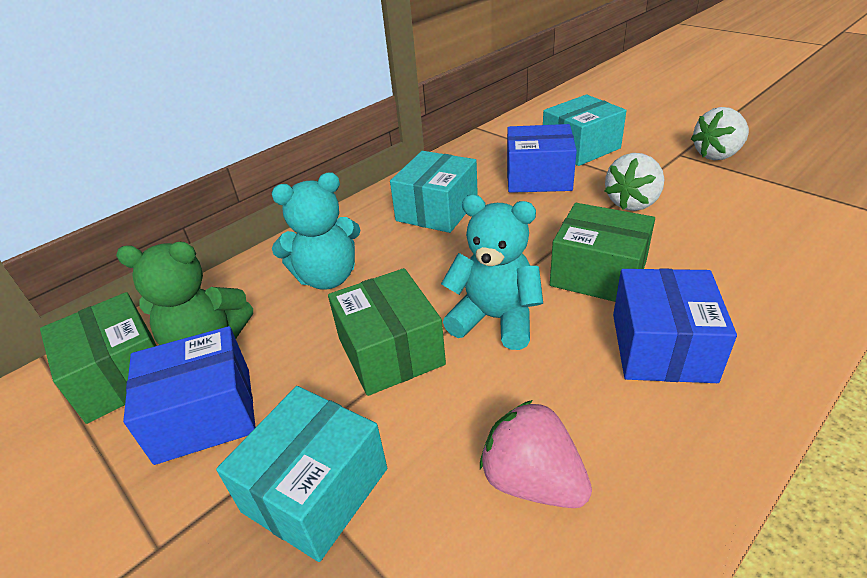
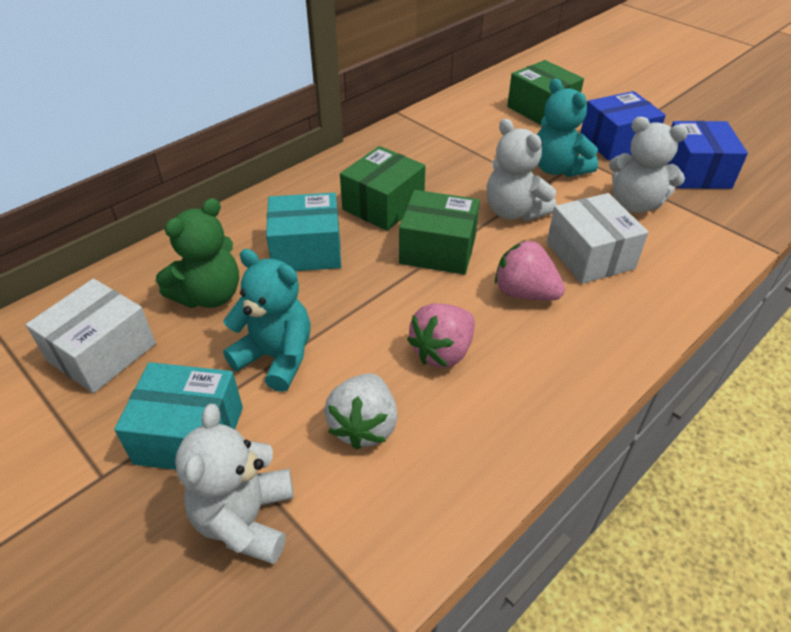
blue box: 3 -> 2
pink strawberry: 1 -> 2
turquoise box: 3 -> 2
white box: 0 -> 2
white strawberry: 2 -> 1
white teddy bear: 0 -> 3

